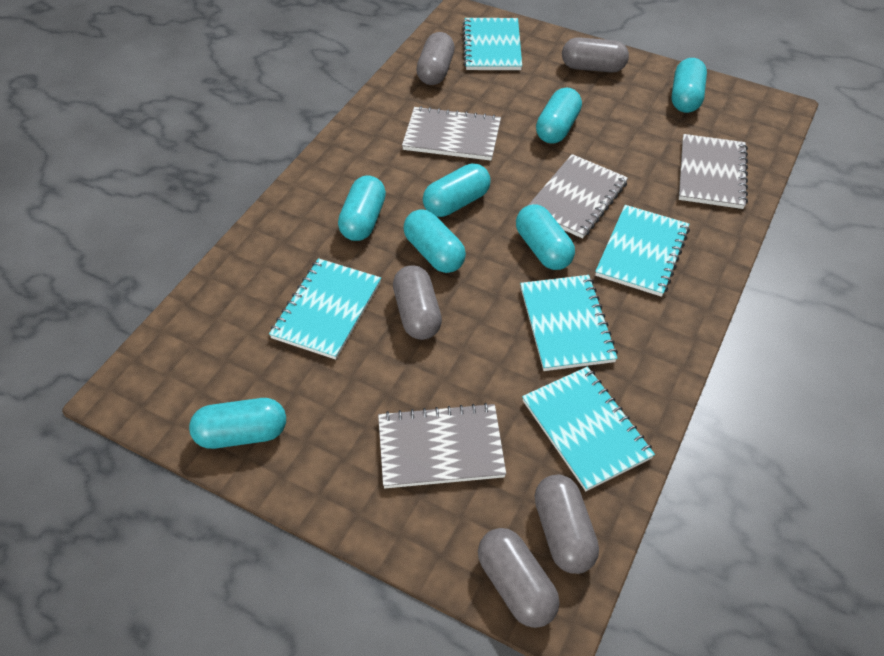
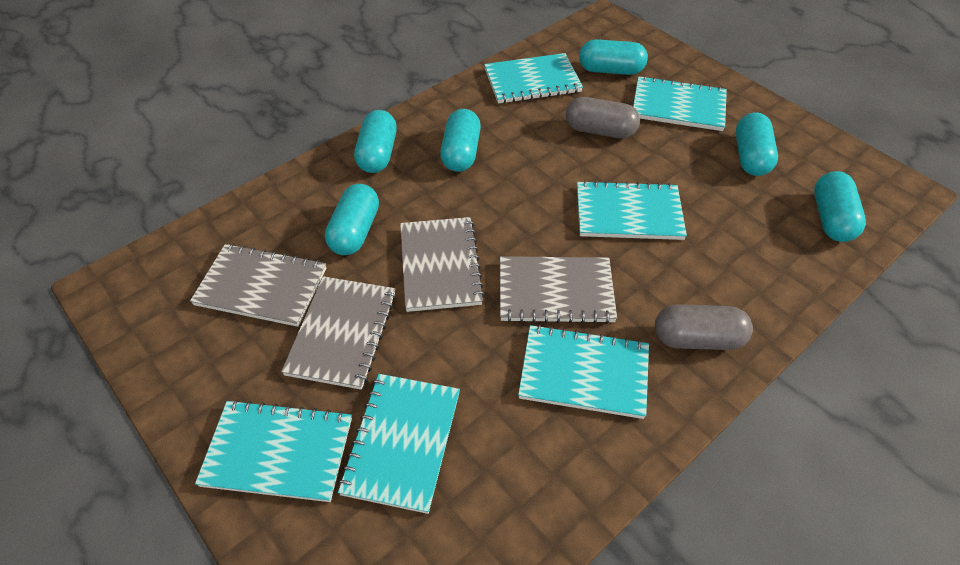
grey capsule: 5 -> 2
turquoise capsule: 7 -> 6
turquoise notebook: 5 -> 6

